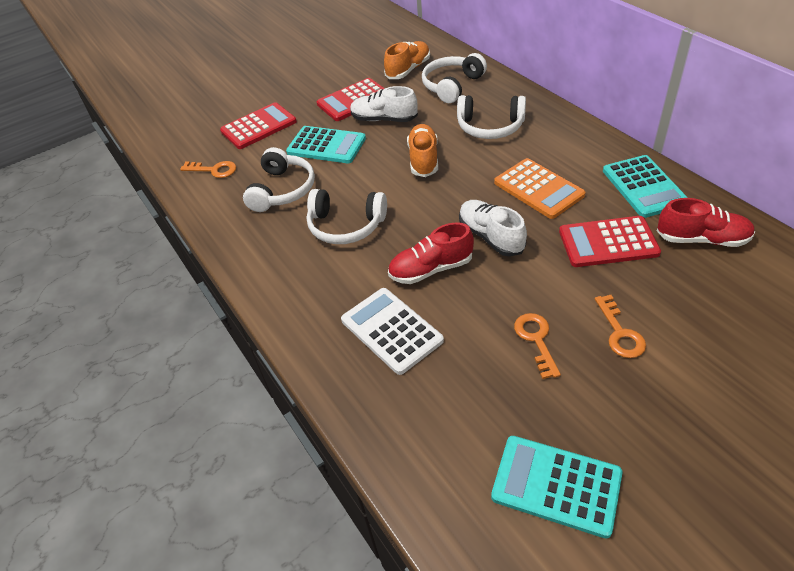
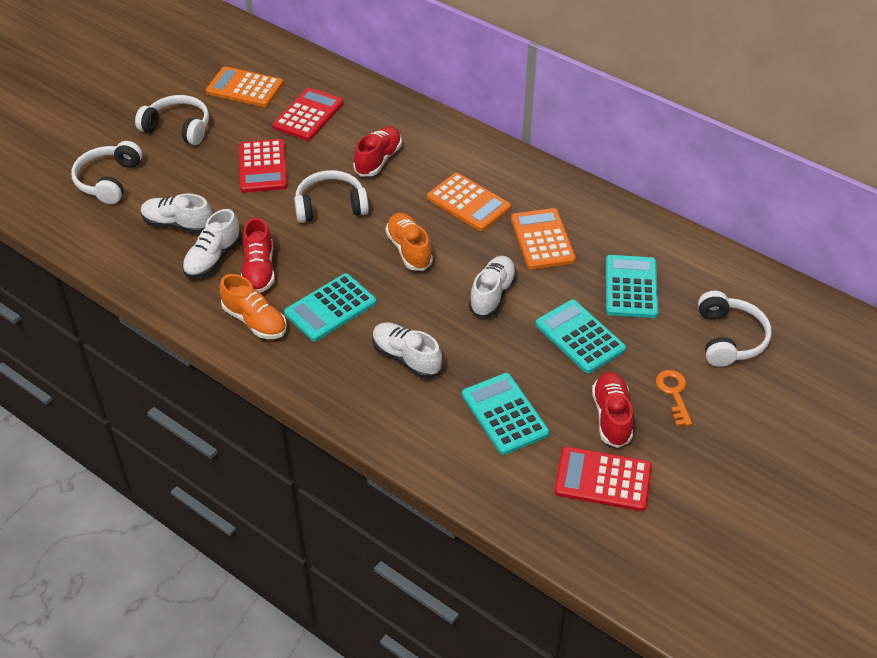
orange calculator: 1 -> 3
orange key: 3 -> 1
red shoe: 2 -> 3
turquoise calculator: 3 -> 4
white calculator: 1 -> 0
white shoe: 2 -> 4

